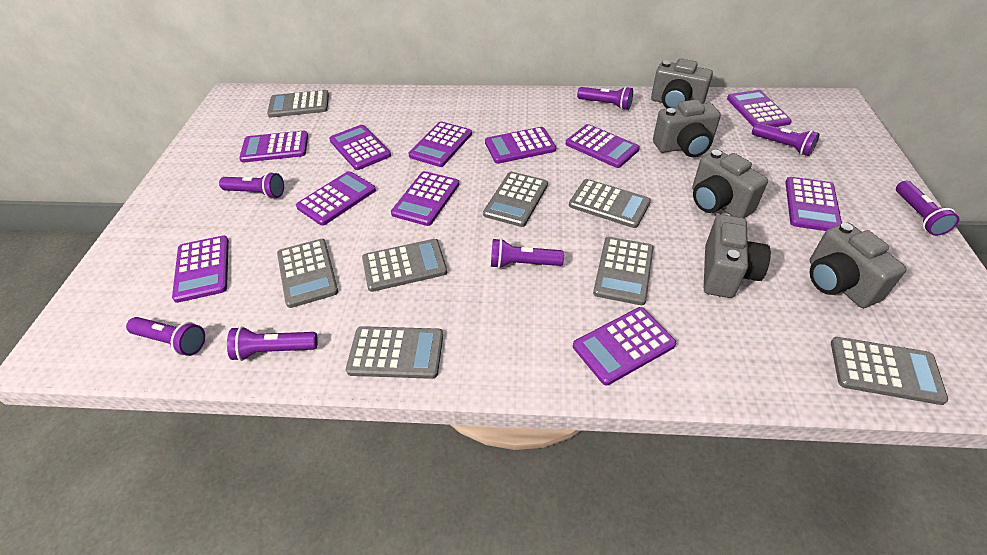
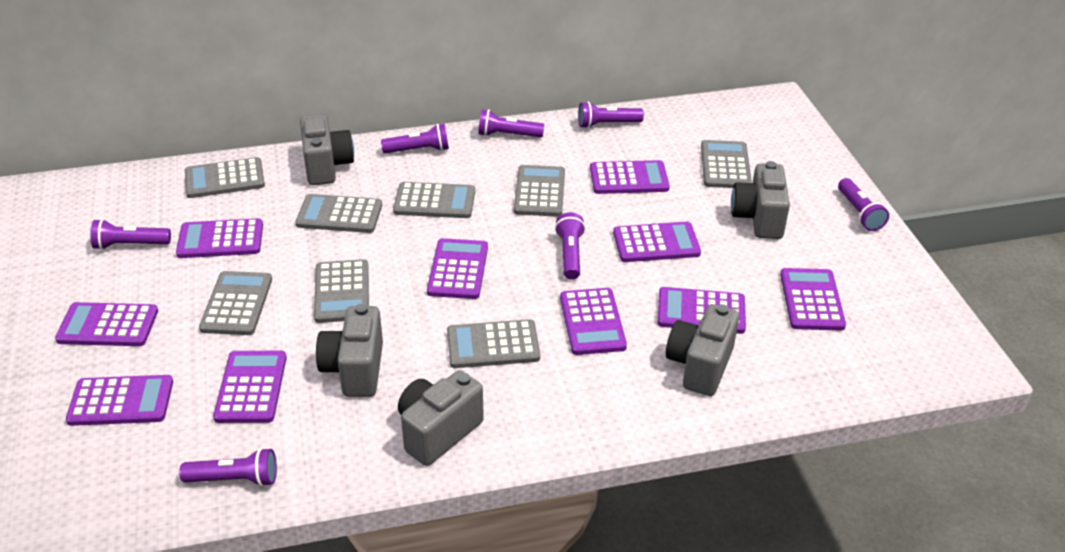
purple calculator: 11 -> 10

